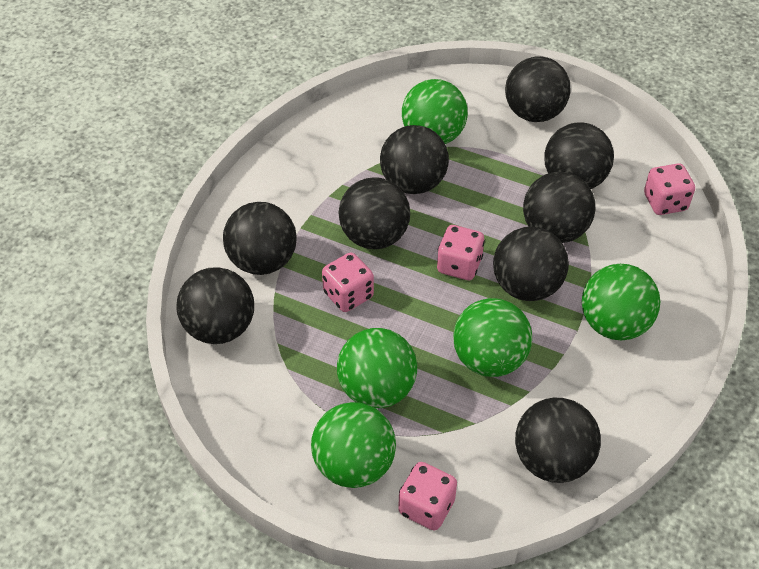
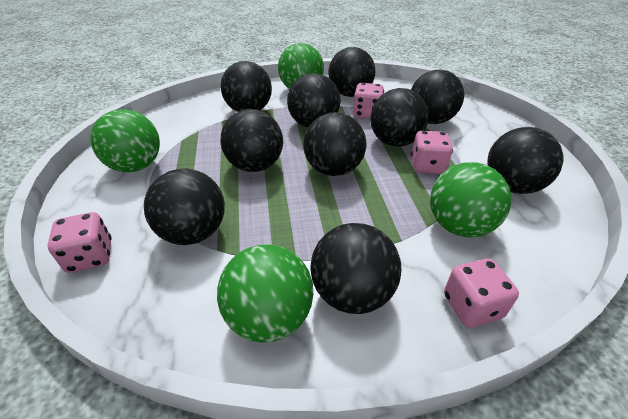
black ball: 9 -> 10
green ball: 5 -> 4

